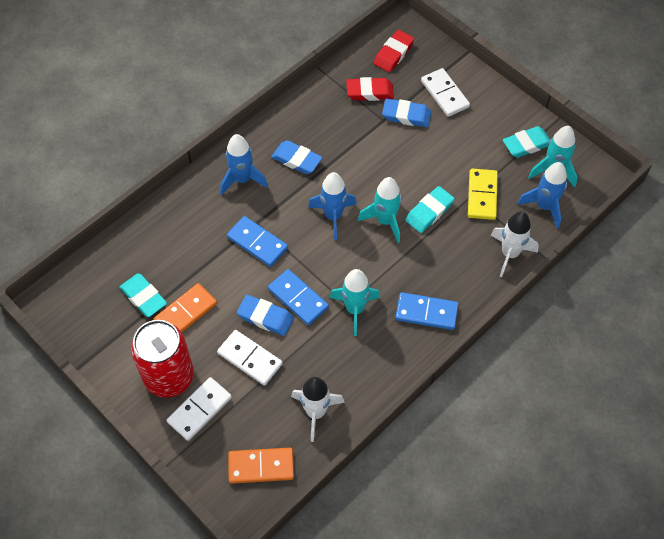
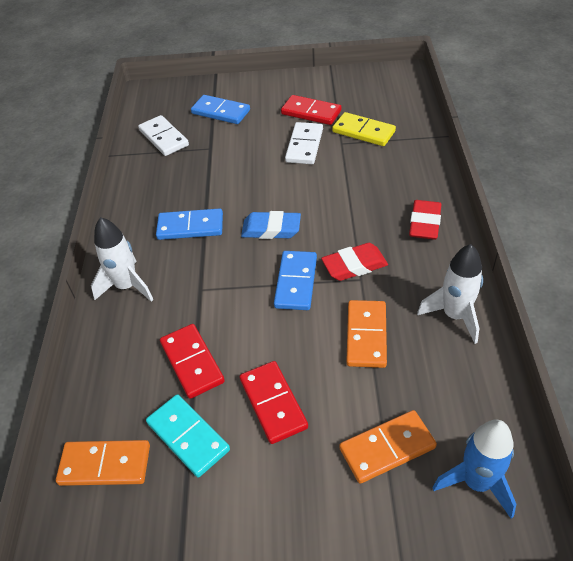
blue eraser: 3 -> 1
blue rocket: 3 -> 1
orange domino: 2 -> 3
red can: 1 -> 0
red domino: 0 -> 3
turquoise domino: 0 -> 1
turquoise eraser: 3 -> 0
turquoise rocket: 3 -> 0
white domino: 3 -> 2

